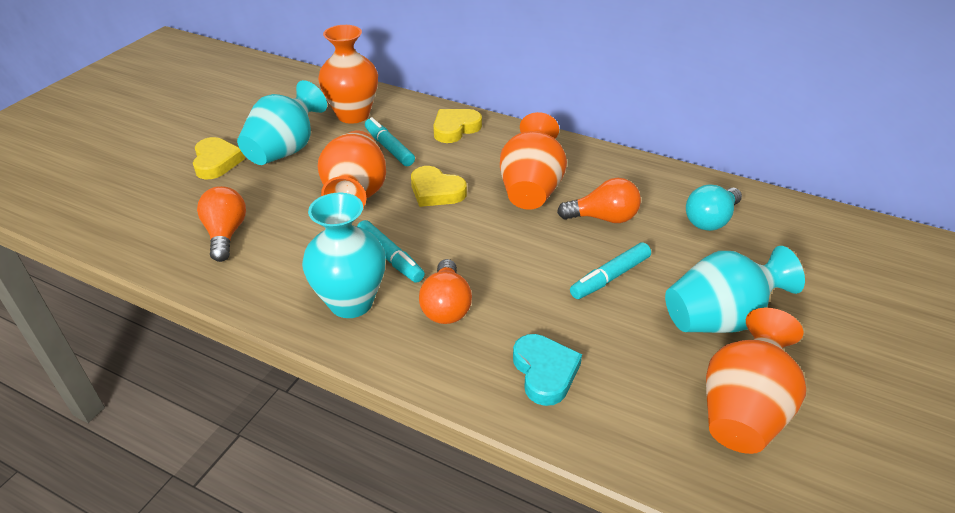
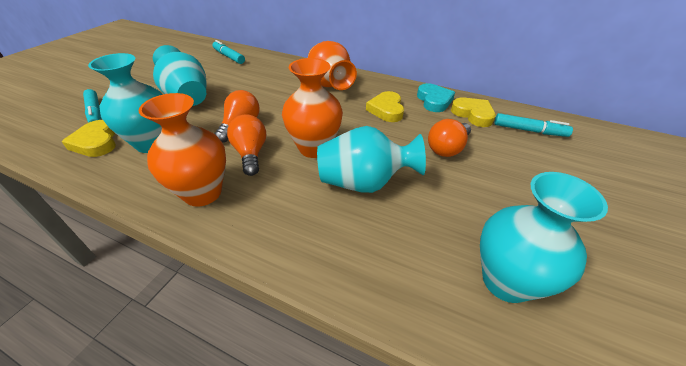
orange vase: 4 -> 3
turquoise light bulb: 1 -> 0
turquoise vase: 3 -> 4

